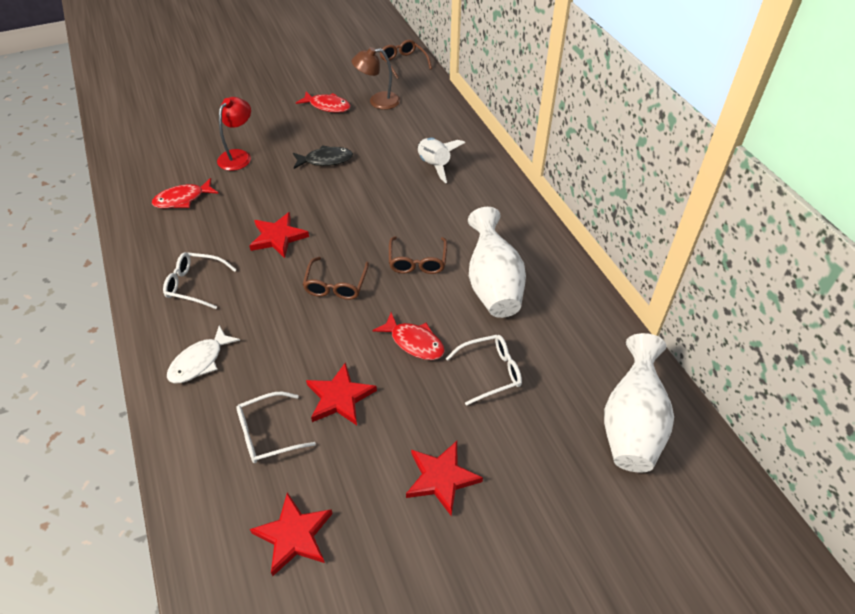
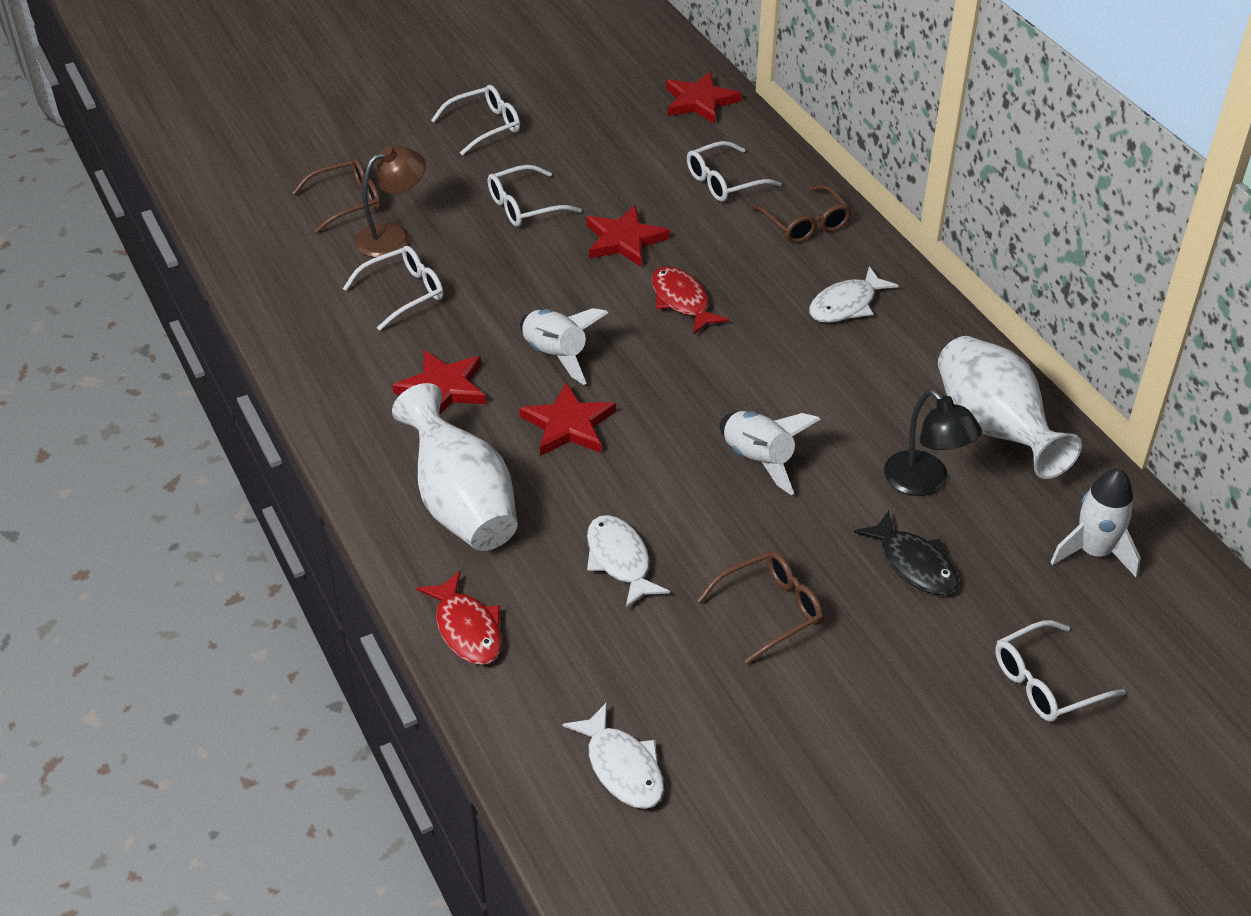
black lamp: 0 -> 1
red fish: 3 -> 2
red lamp: 1 -> 0
white fish: 1 -> 3
white glasses: 3 -> 5
white rocket: 1 -> 3

